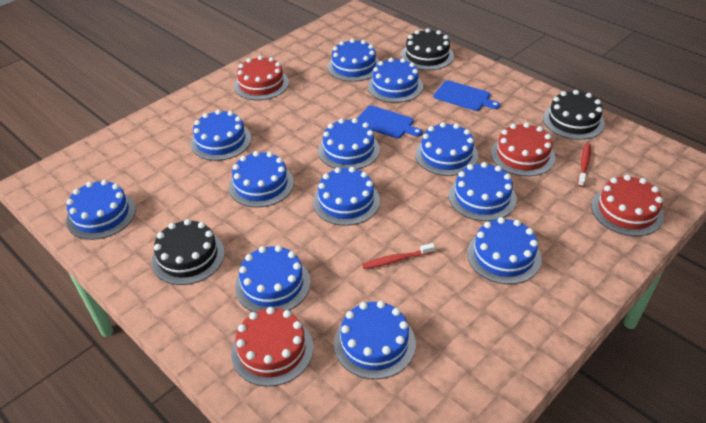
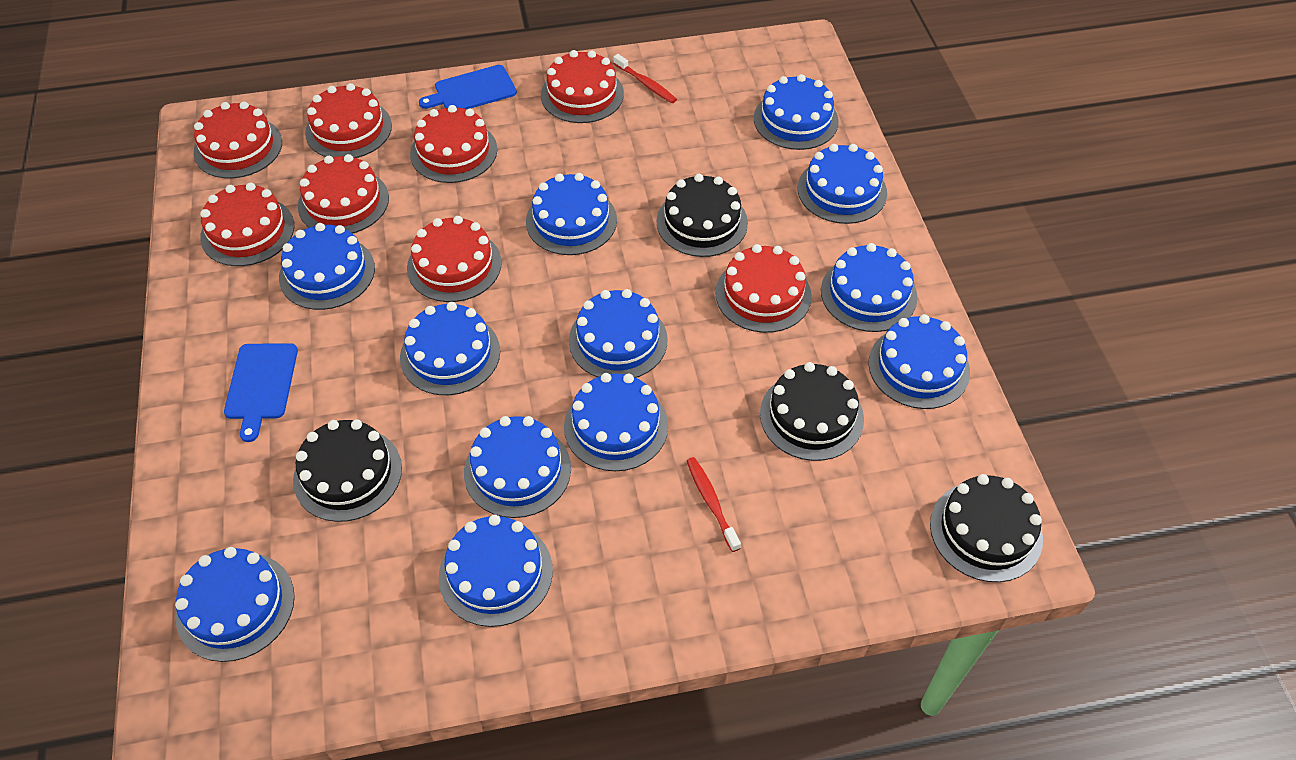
black cake: 3 -> 4
red cake: 4 -> 8

